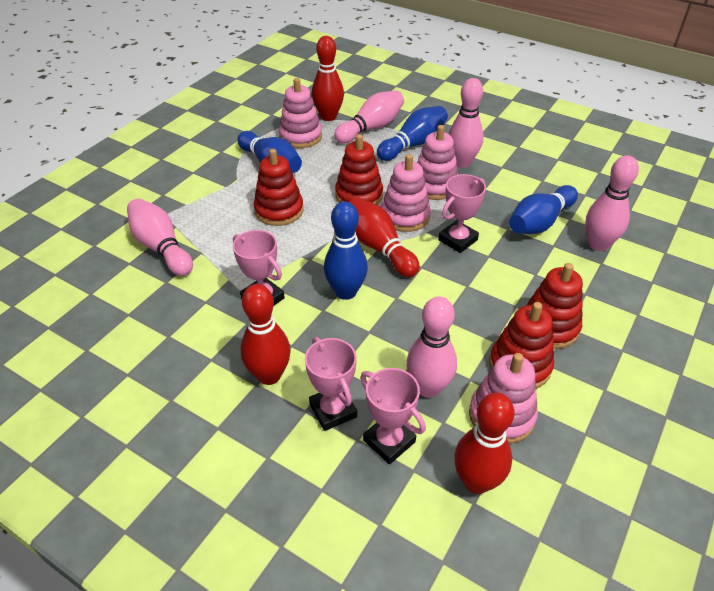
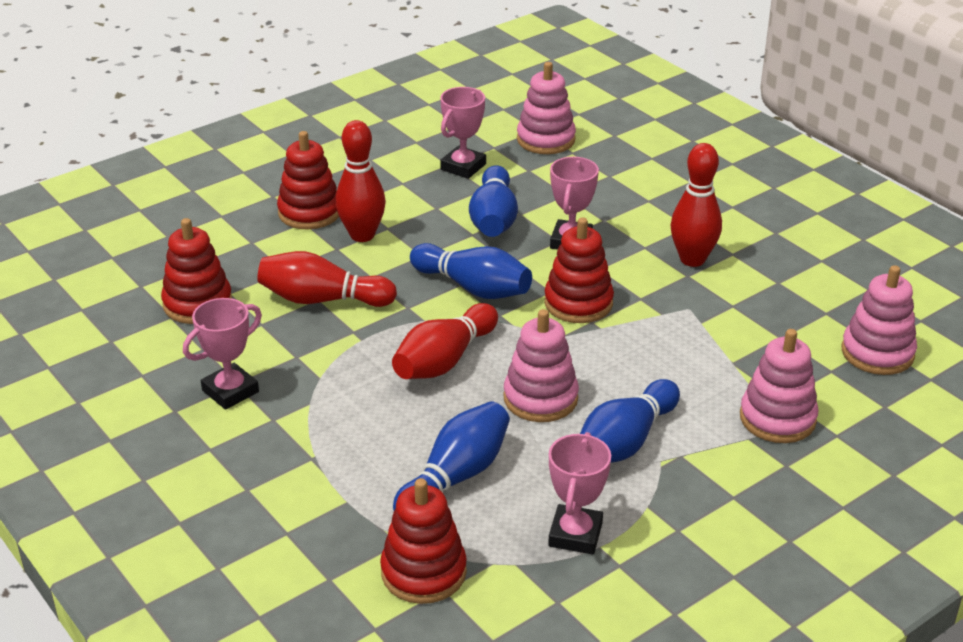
pink bowling pin: 5 -> 0

